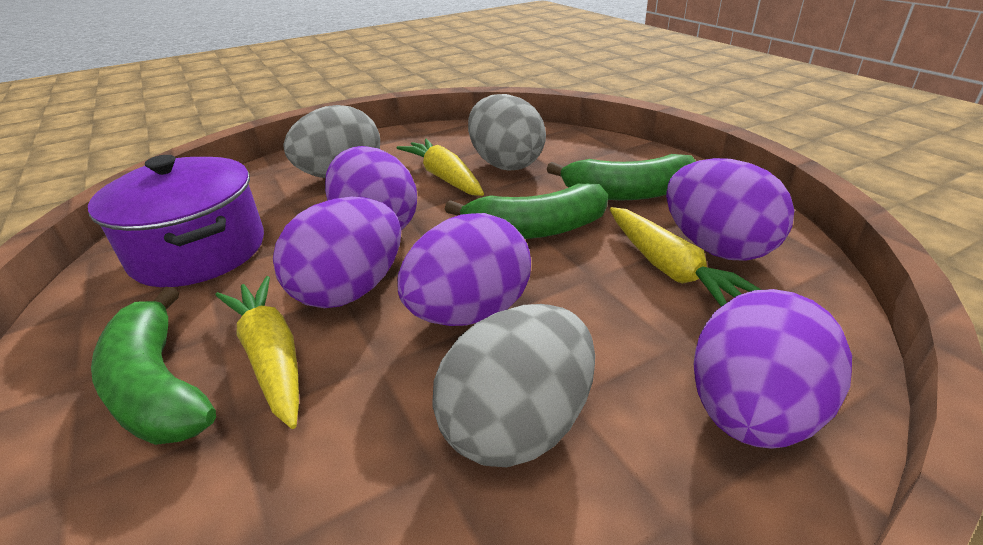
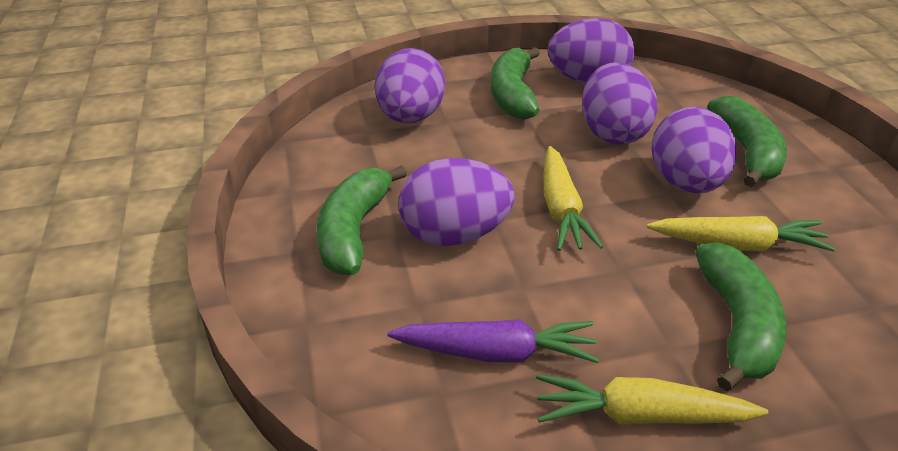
green banana: 3 -> 4
grey egg: 3 -> 0
purple carrot: 0 -> 1
purple pot: 1 -> 0

